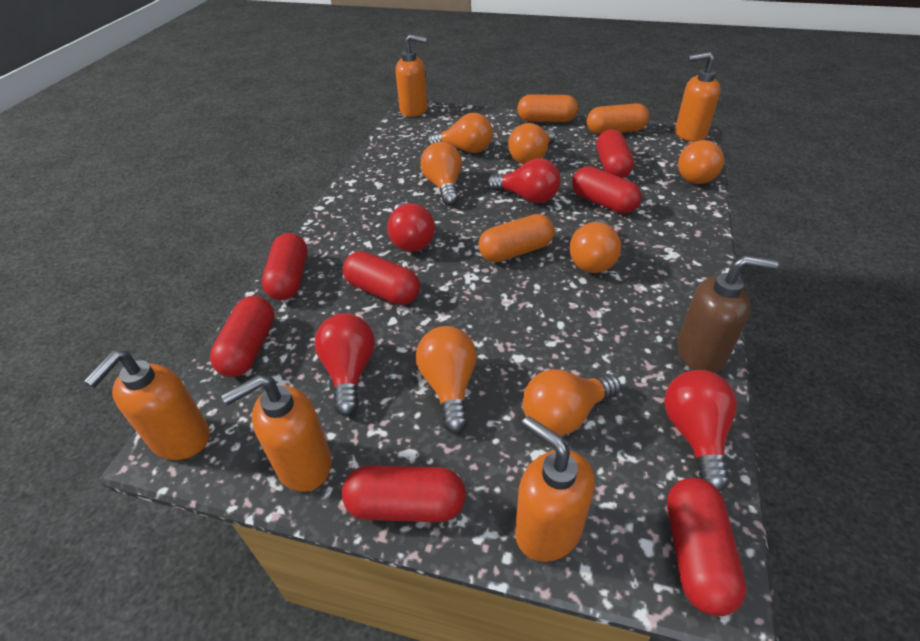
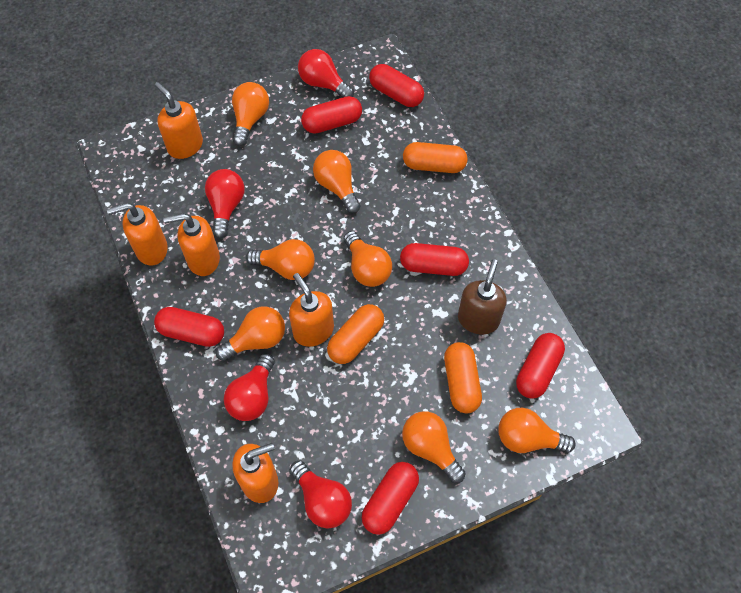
red capsule: 7 -> 6

